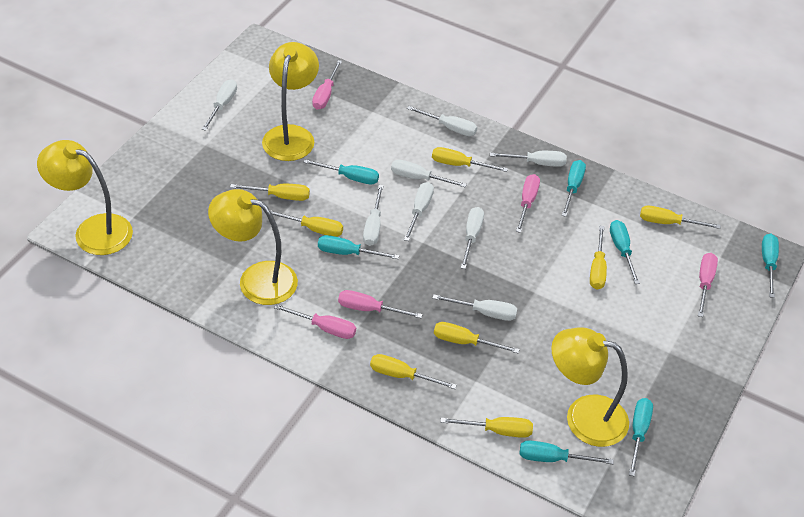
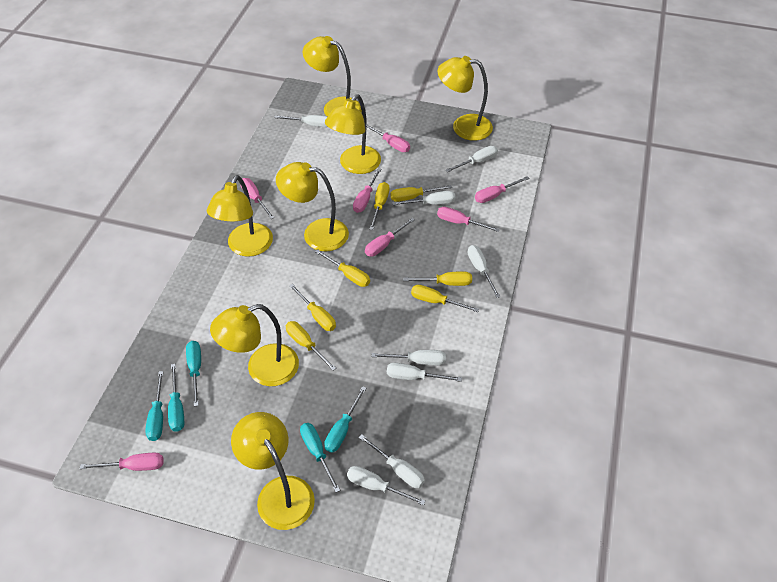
pink screwdriver: 5 -> 7
turquoise screwdriver: 7 -> 5
yellow lamp: 4 -> 7
yellow screwdriver: 8 -> 7

